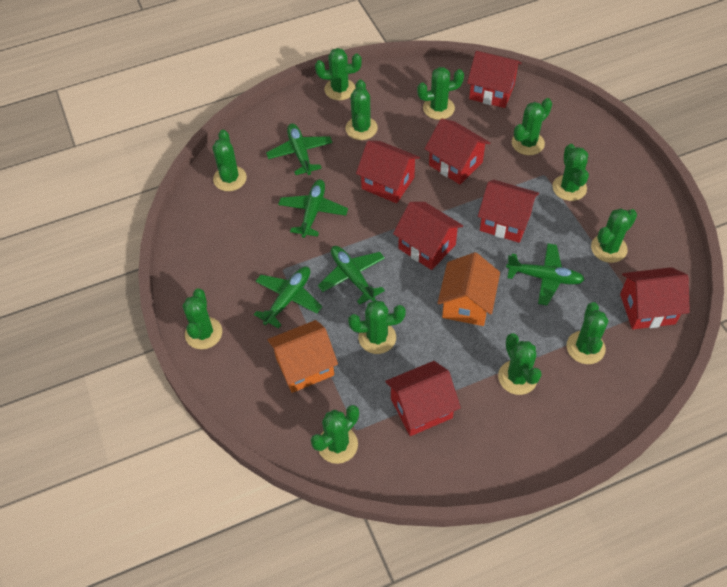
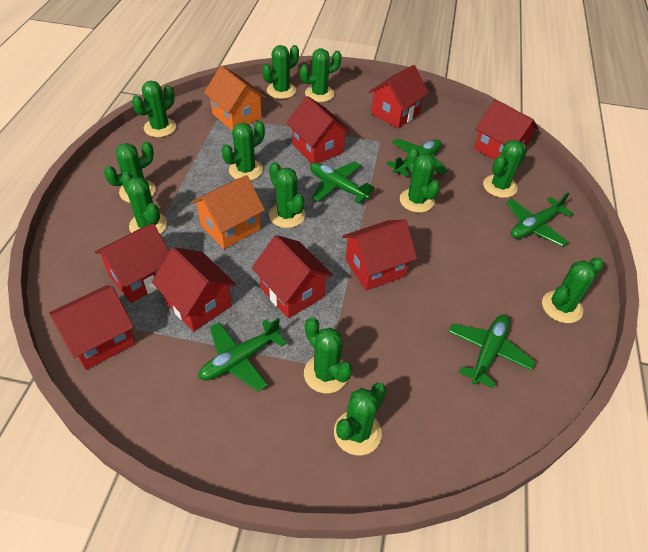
red house: 7 -> 8

